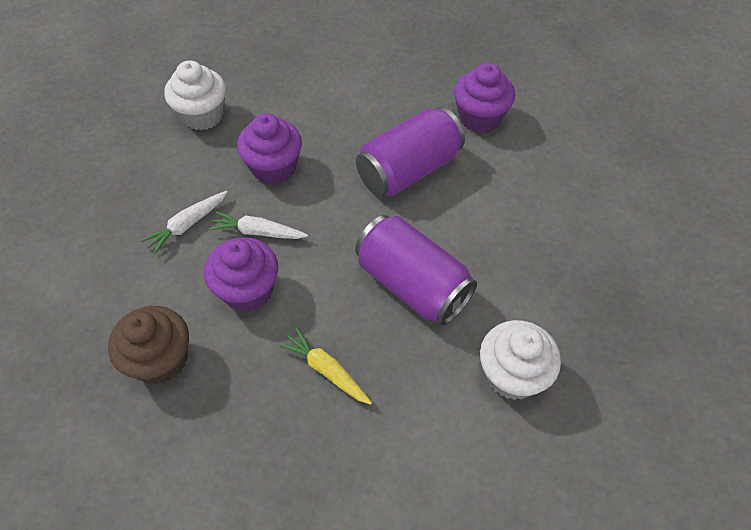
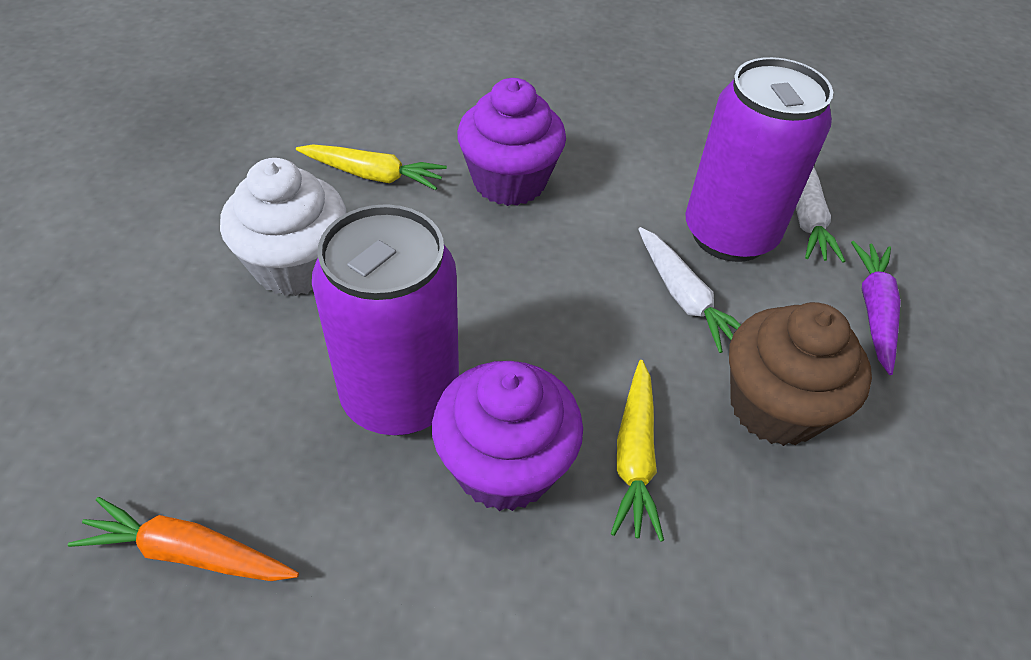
orange carrot: 0 -> 1
purple carrot: 0 -> 1
purple cupcake: 3 -> 2
white cupcake: 2 -> 1
yellow carrot: 1 -> 2

